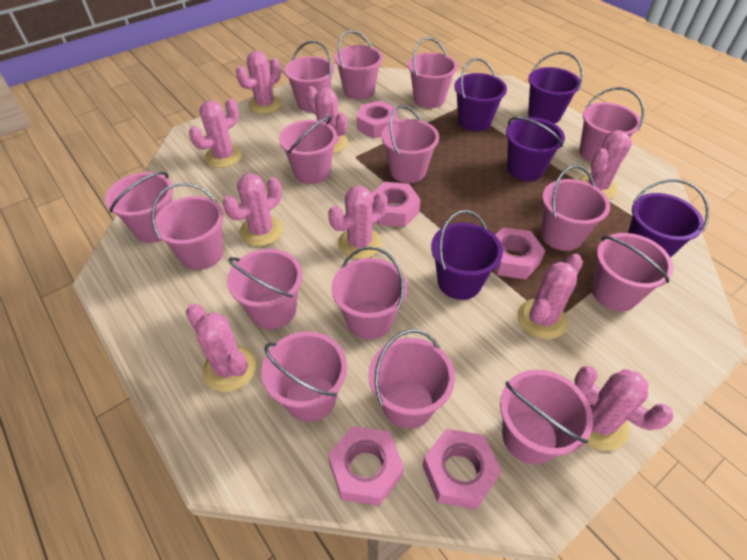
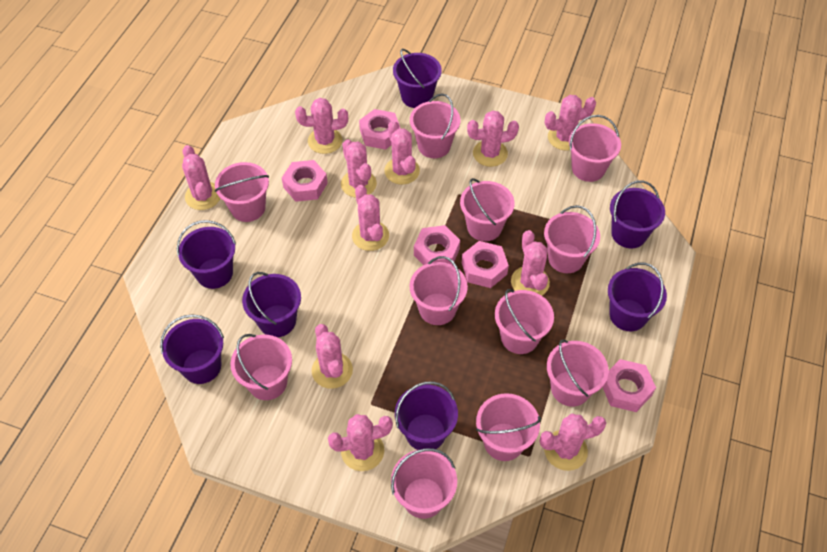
pink bucket: 15 -> 11
pink cactus: 9 -> 11
purple bucket: 5 -> 7

